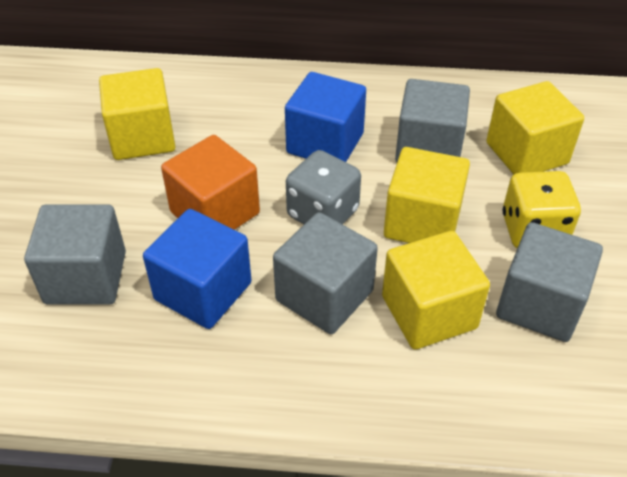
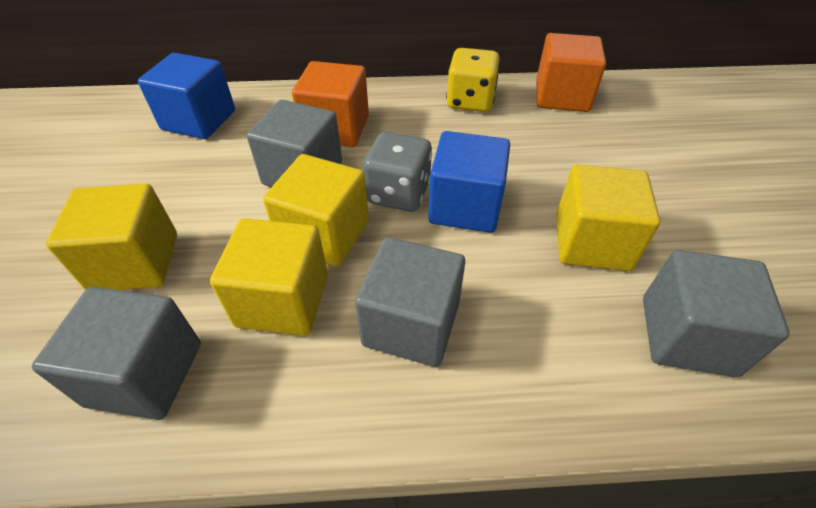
orange cube: 1 -> 2

